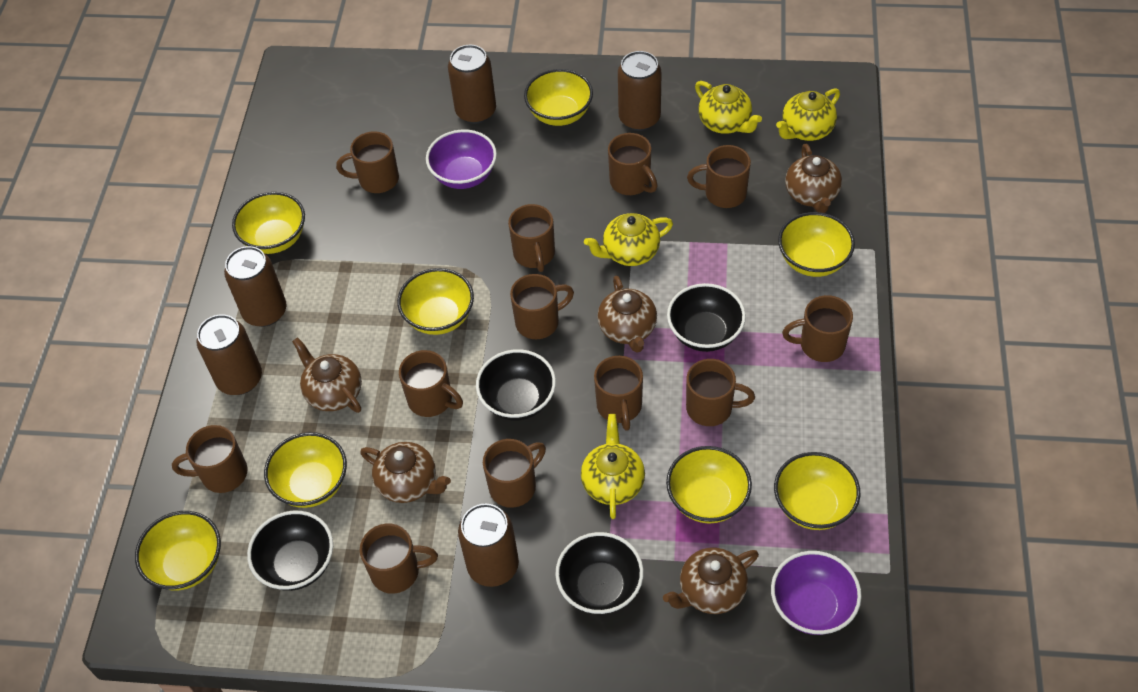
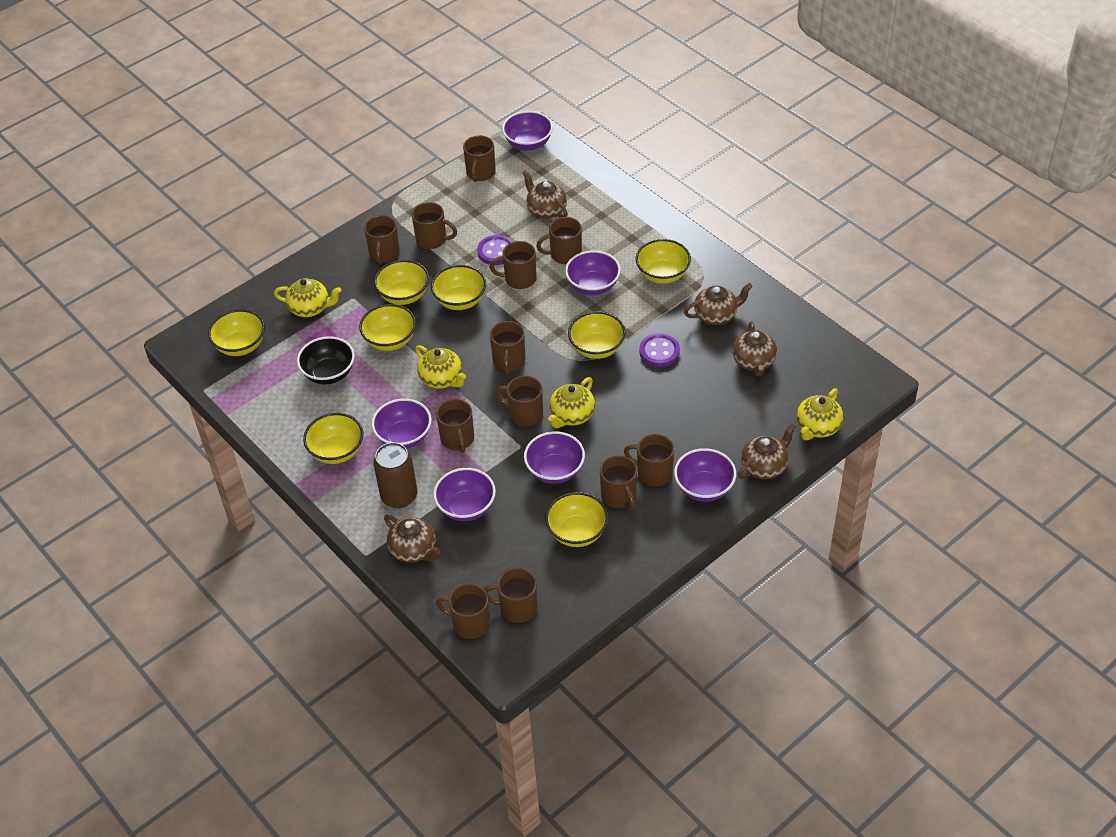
black bowl: 4 -> 1
brown can: 5 -> 1
purple bowl: 2 -> 6
purple button: 0 -> 2

